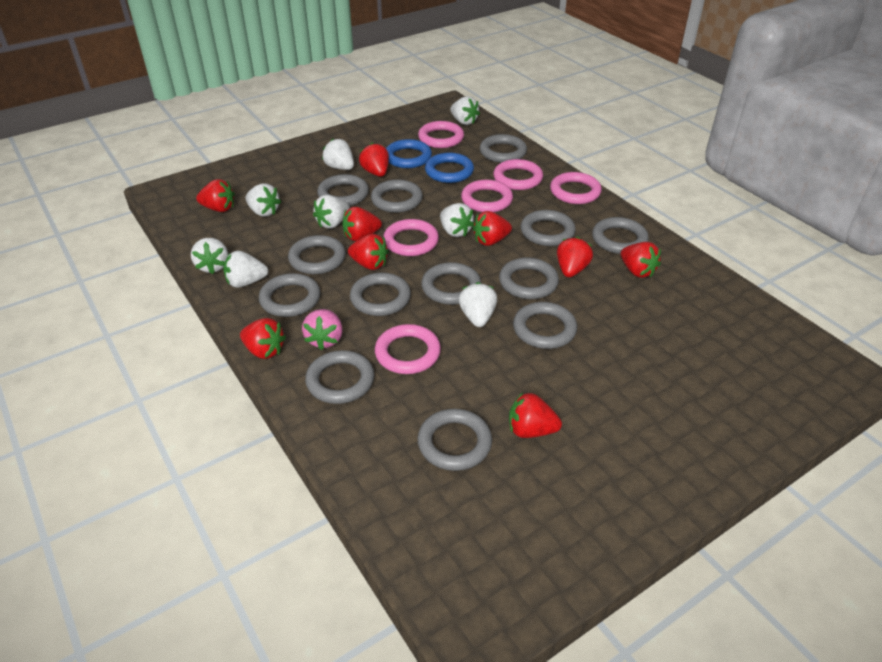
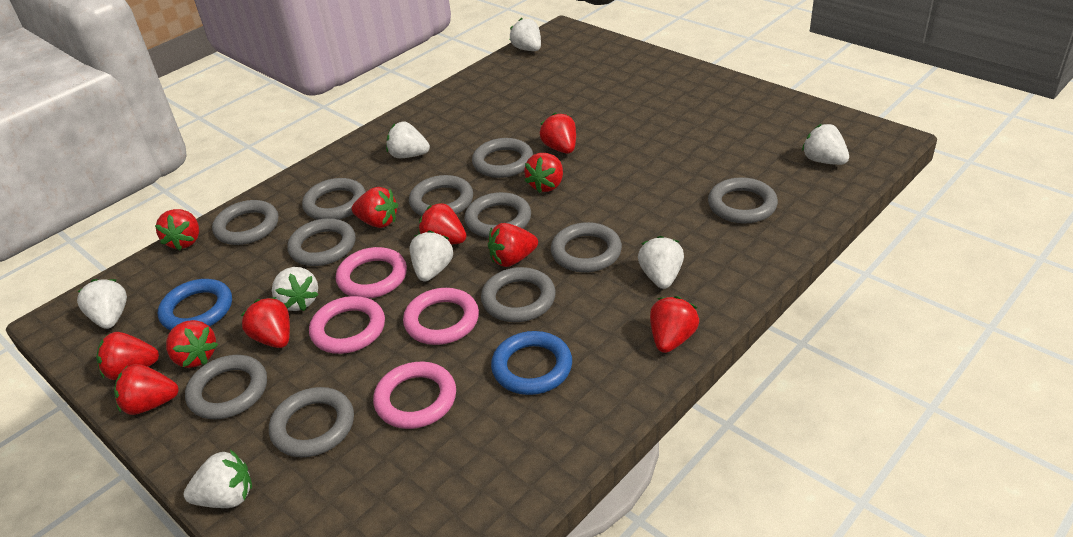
grey ring: 13 -> 11
pink ring: 6 -> 4
pink strawberry: 1 -> 0
red strawberry: 9 -> 11

